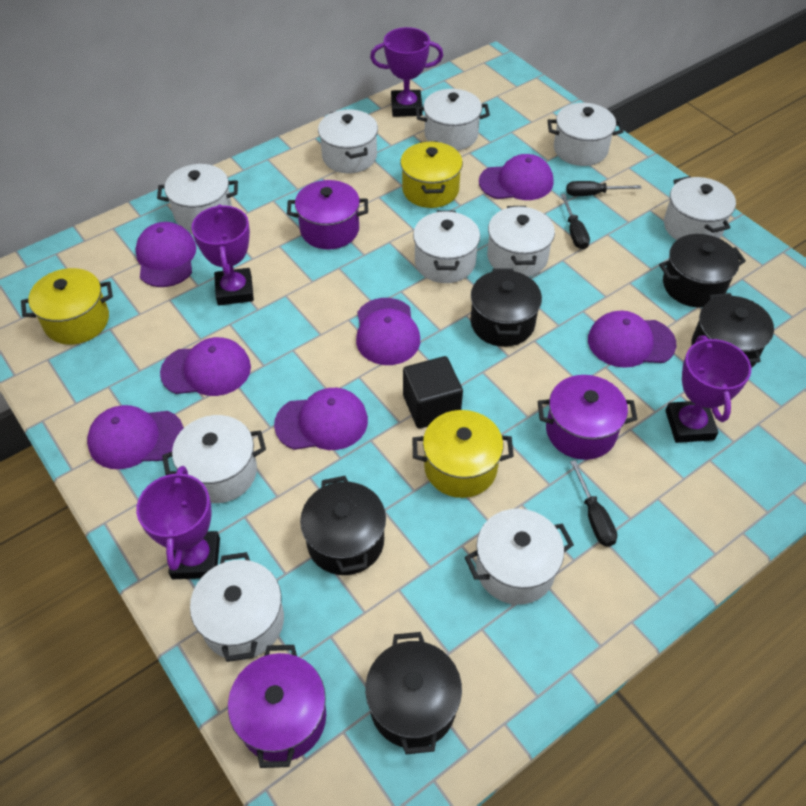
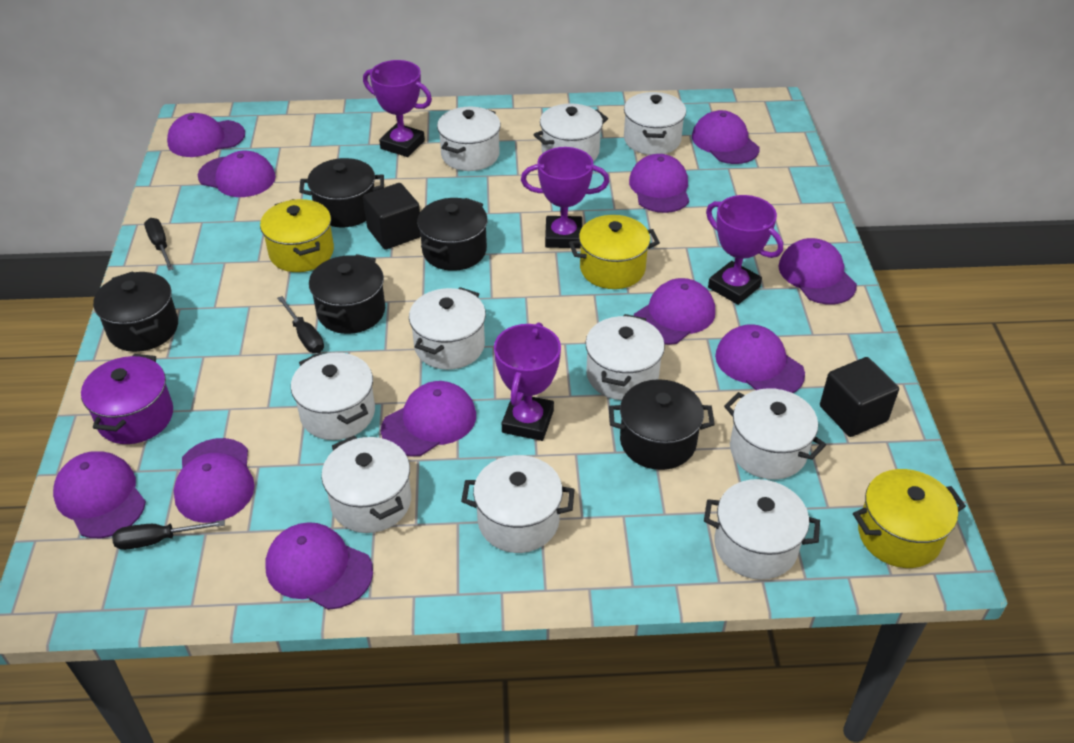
black cube: 1 -> 2
purple cap: 7 -> 11
purple pot: 3 -> 1

